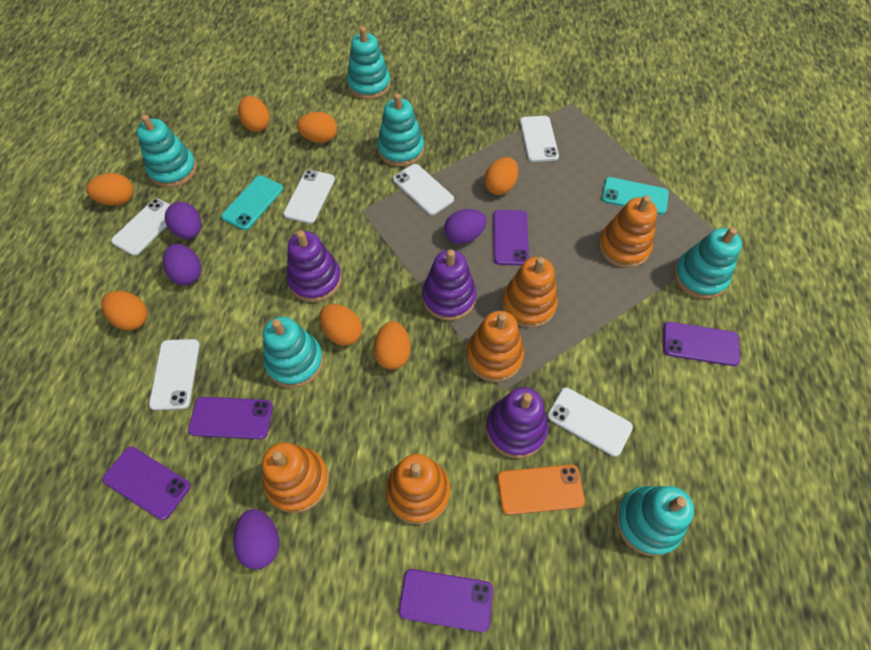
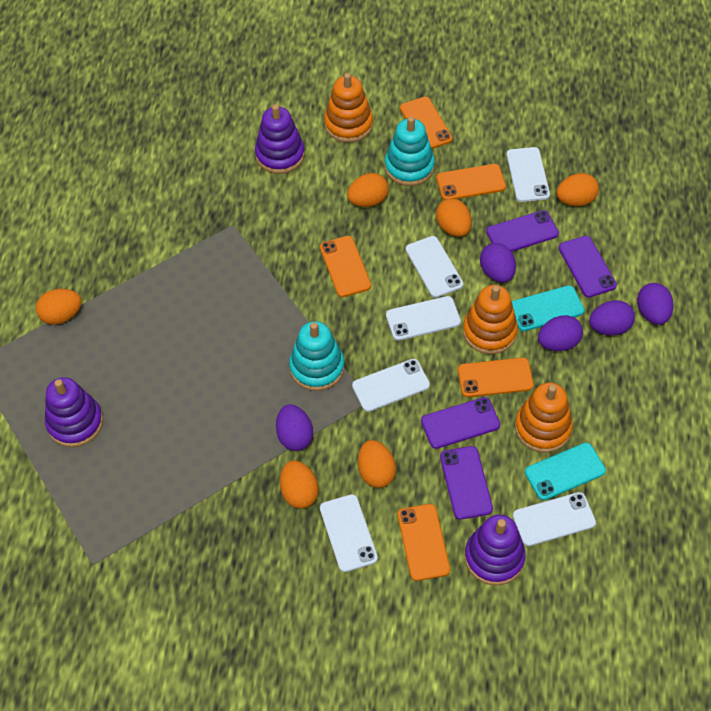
orange egg: 7 -> 6
orange phone: 1 -> 5
orange stacking toy: 5 -> 3
purple egg: 4 -> 5
purple phone: 5 -> 4
turquoise stacking toy: 6 -> 2

